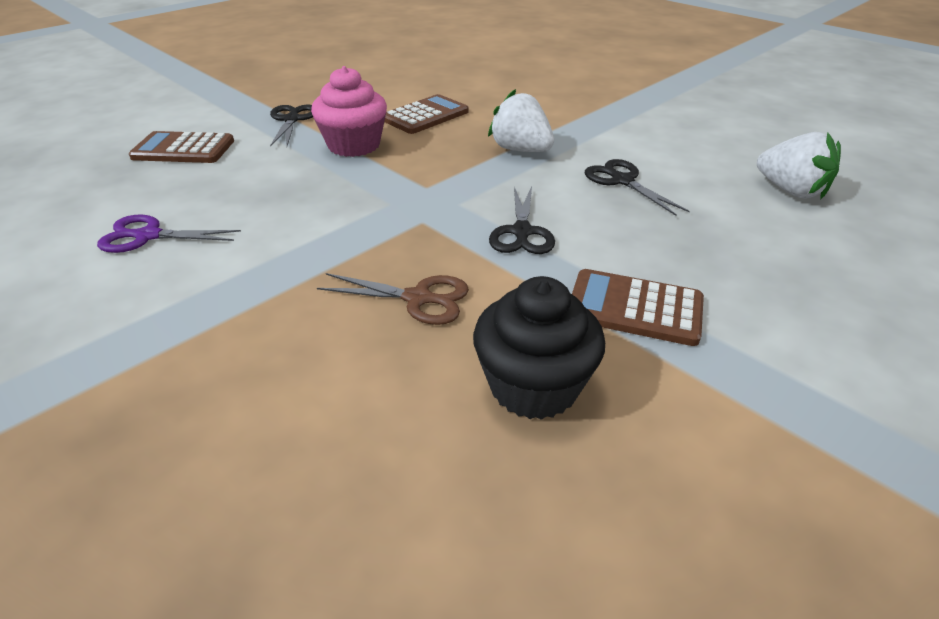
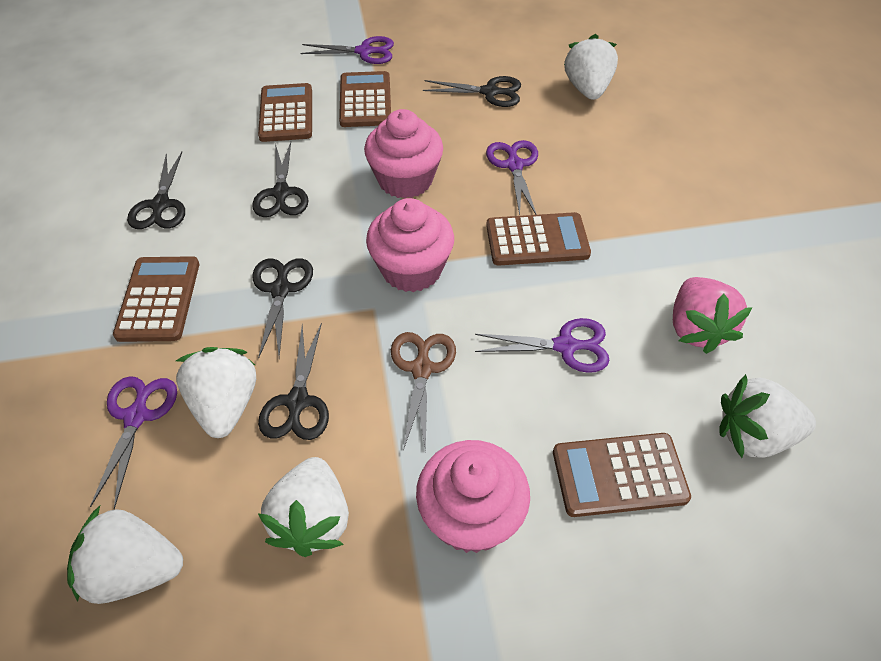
black cupcake: 1 -> 0
black scissors: 3 -> 5
brown calculator: 3 -> 5
pink cupcake: 1 -> 3
pink strawberry: 0 -> 1
purple scissors: 1 -> 4
white strawberry: 2 -> 5

